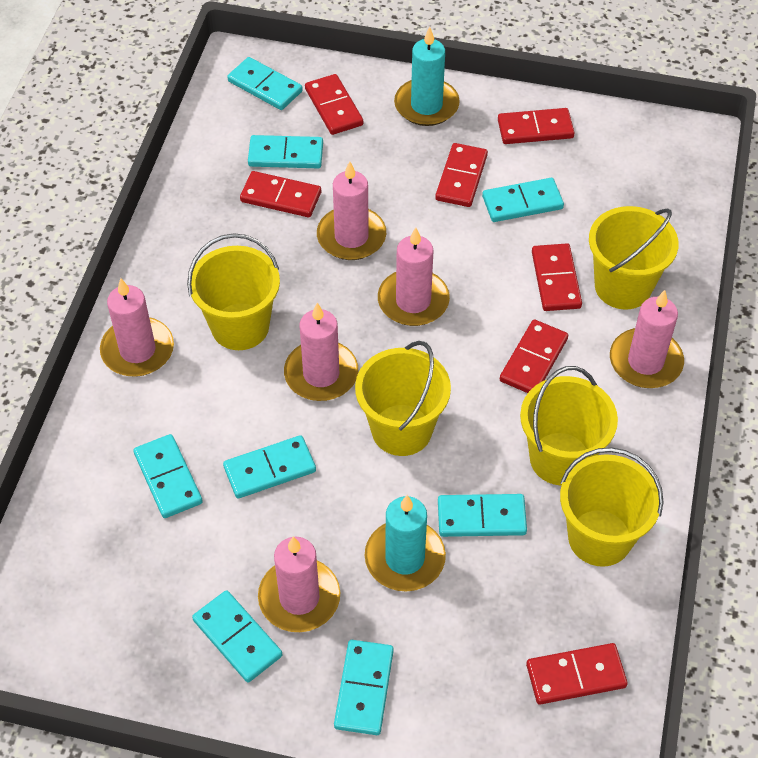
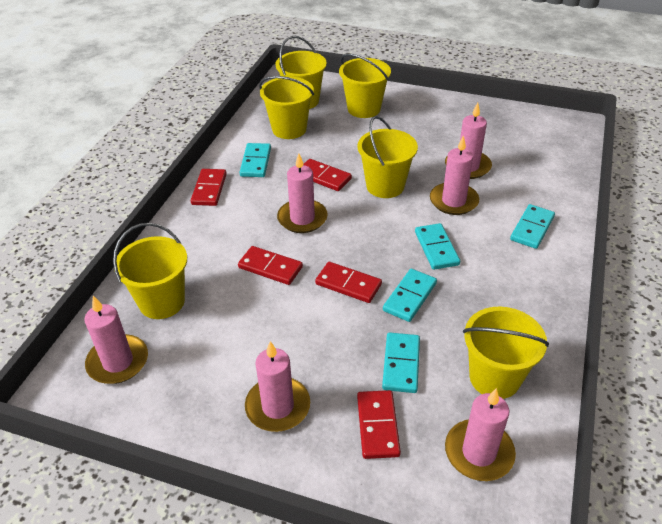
red domino: 7 -> 5
turquoise candle: 2 -> 0
turquoise domino: 8 -> 5
yellow bucket: 5 -> 6

